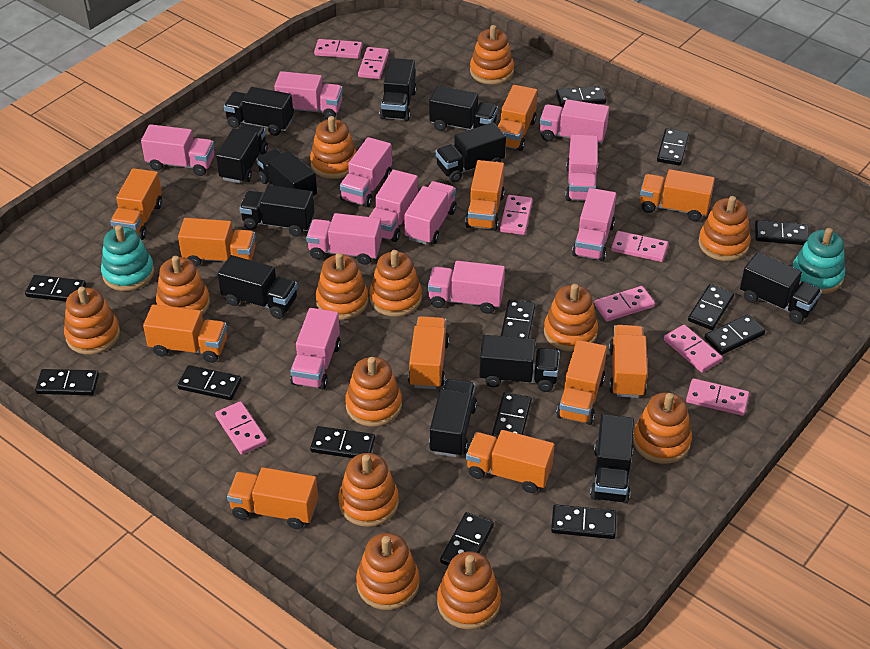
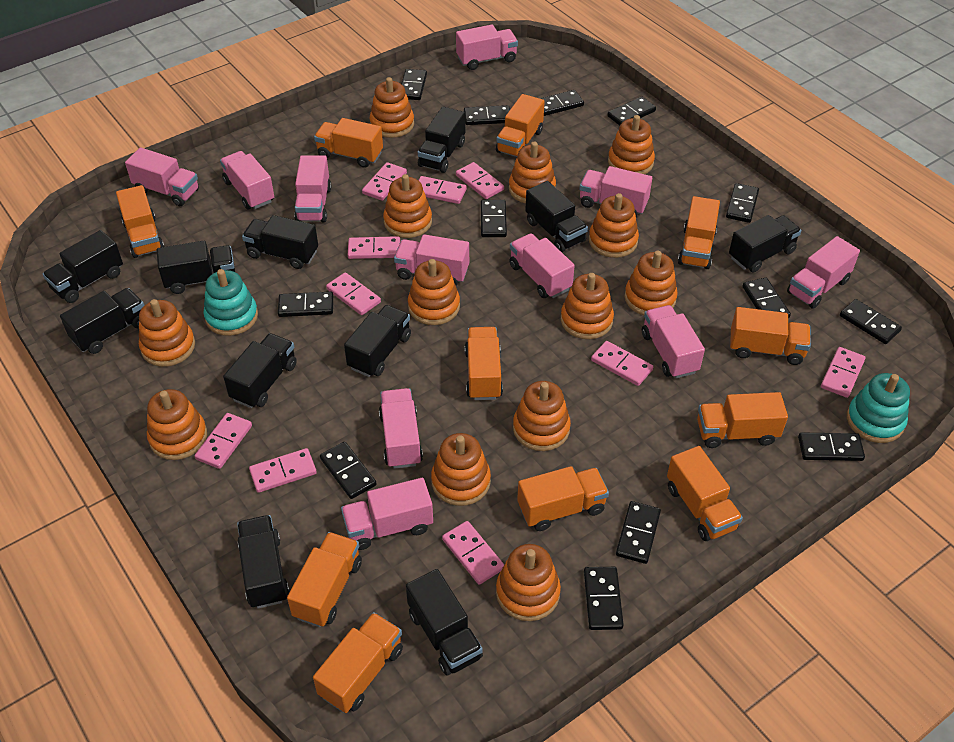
black truck: 12 -> 11
pink domino: 8 -> 10

